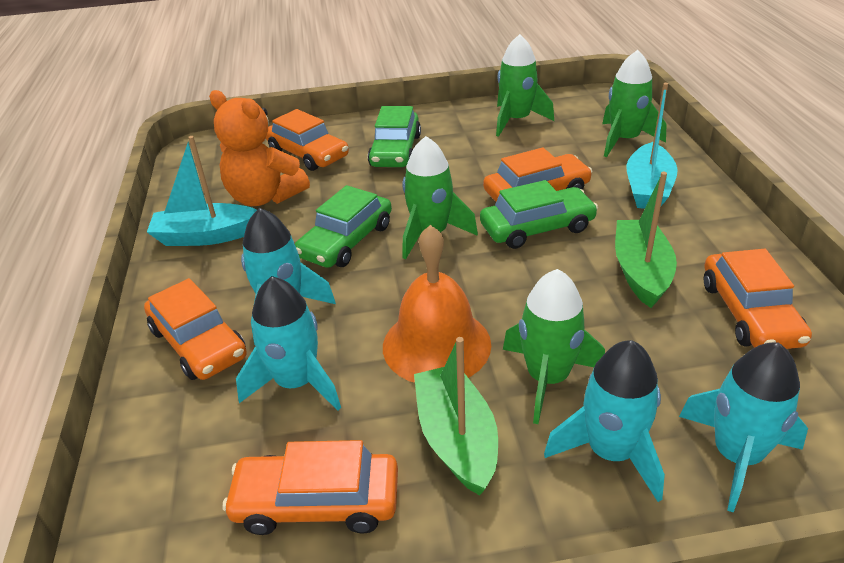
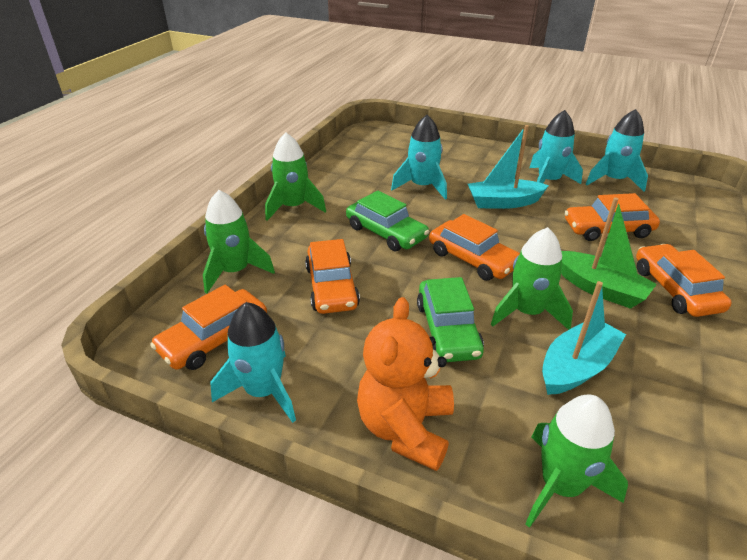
green boat: 2 -> 1
green car: 3 -> 2
orange bell: 1 -> 0

